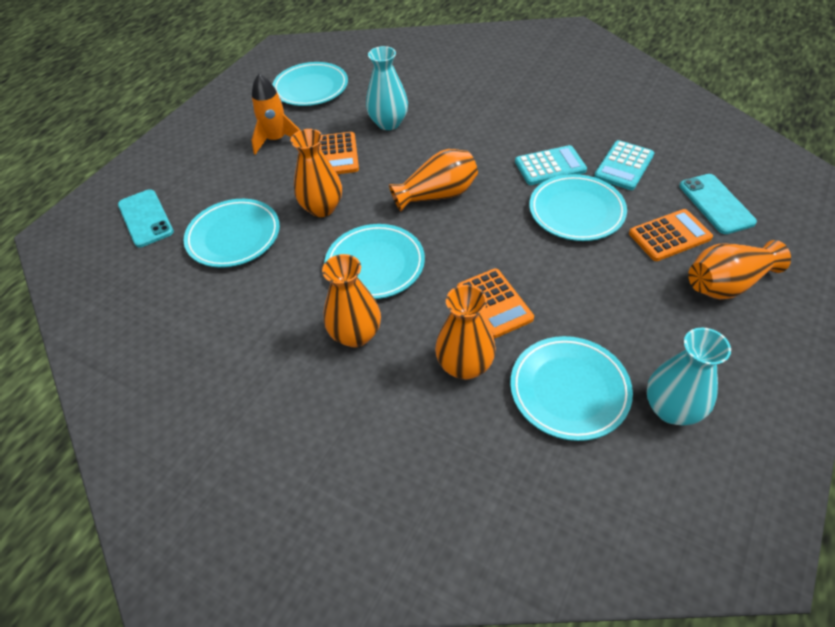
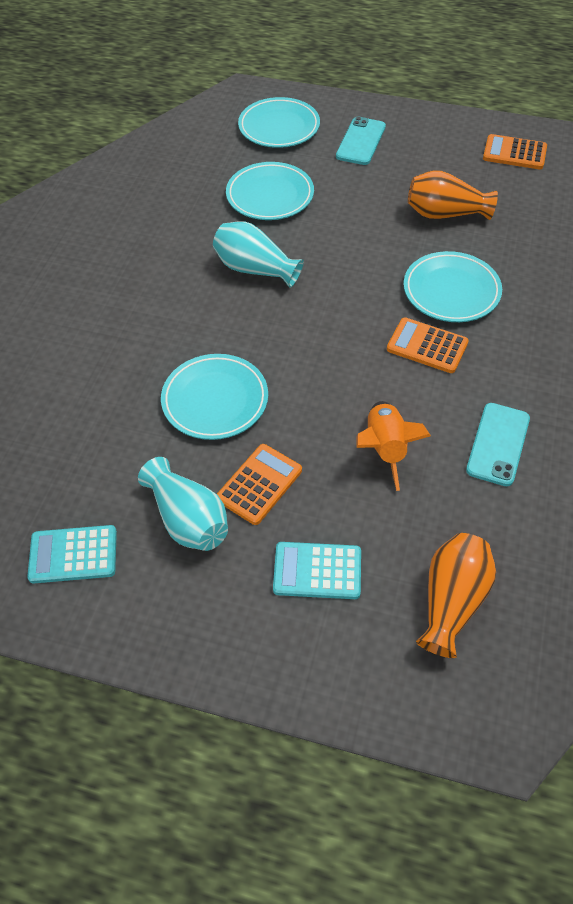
orange vase: 5 -> 2
turquoise plate: 5 -> 4

